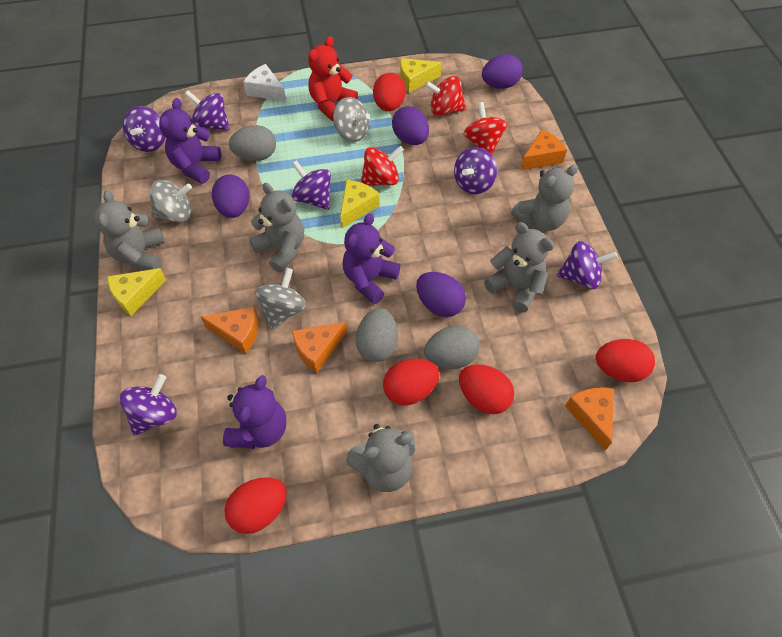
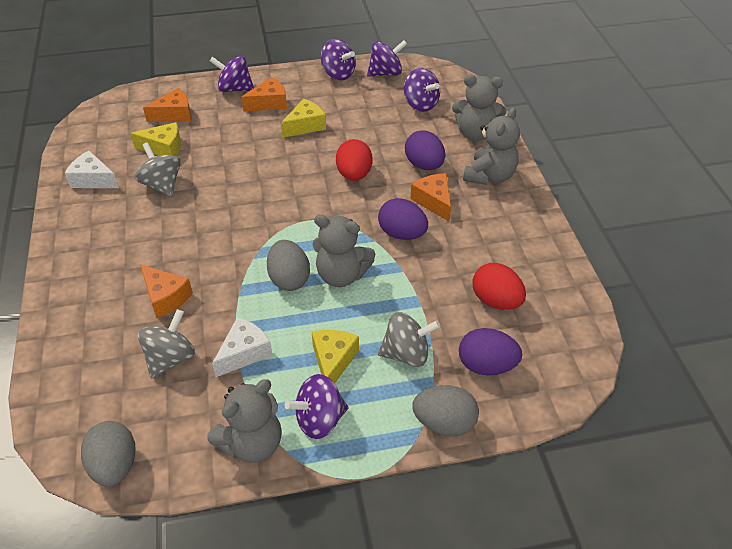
grey teddy bear: 5 -> 4
purple egg: 4 -> 3
purple spinning top: 6 -> 5
purple teddy bear: 3 -> 0
red egg: 5 -> 2
red spinning top: 3 -> 0
red teddy bear: 1 -> 0
white cheese: 1 -> 2

